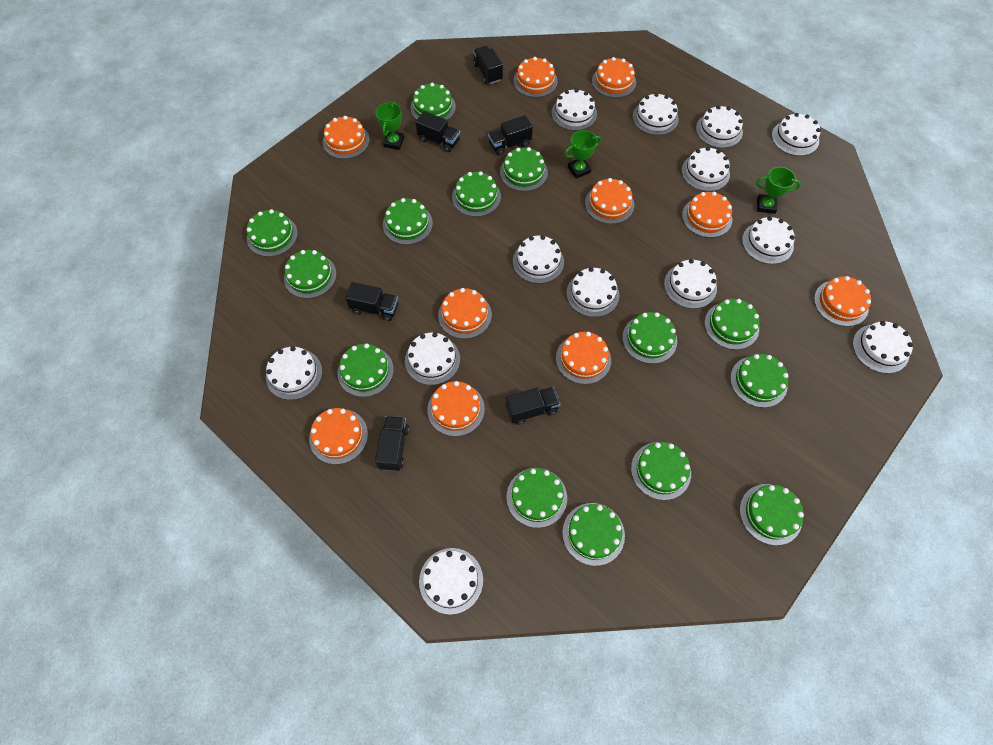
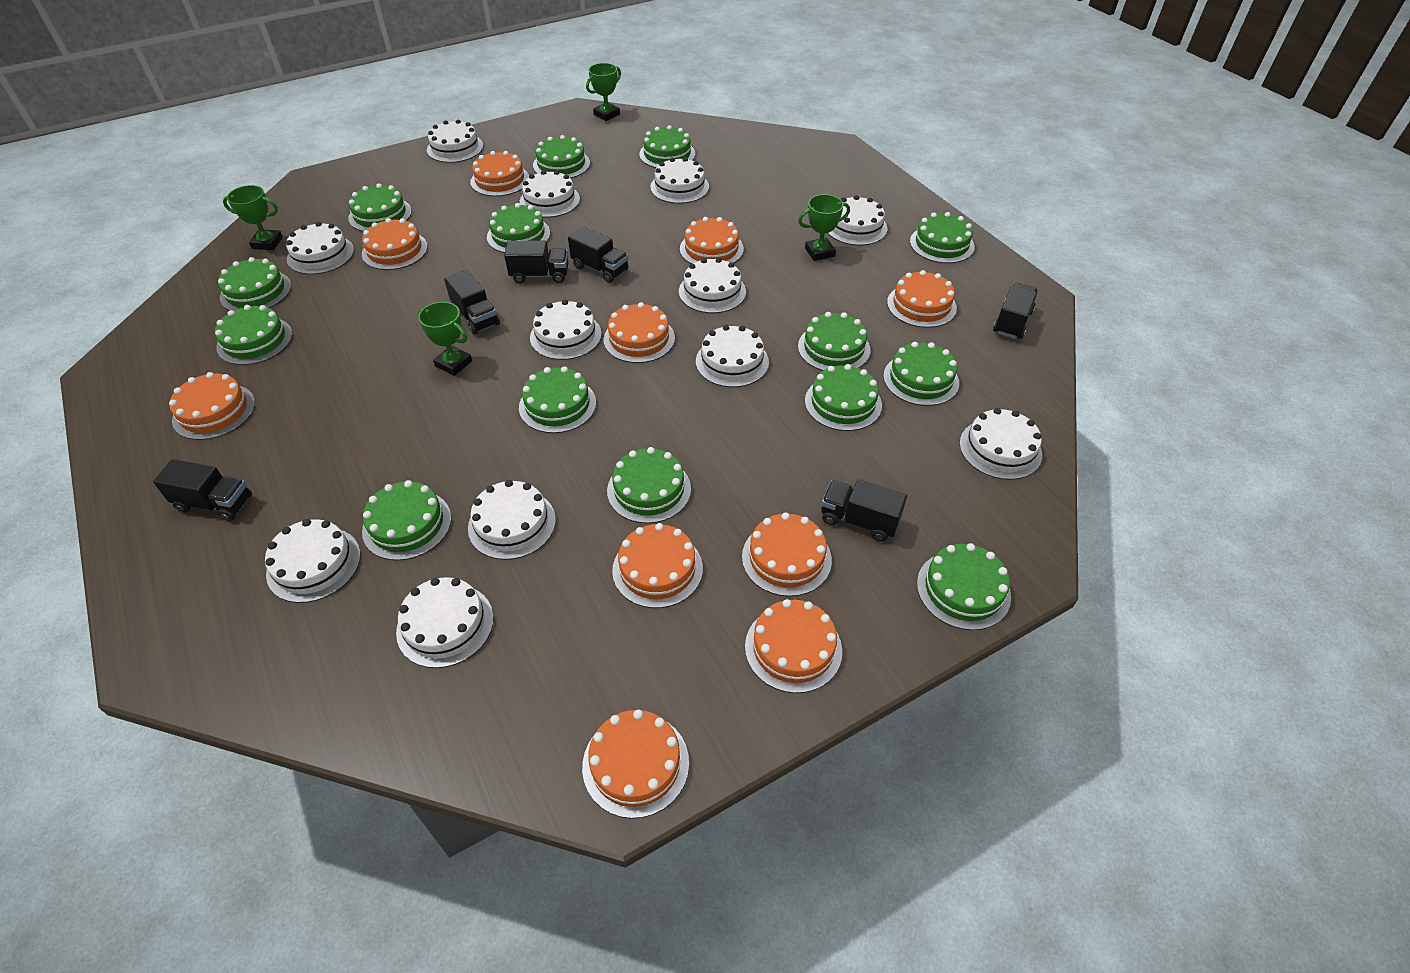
green trophy: 3 -> 4
white cake: 13 -> 12

